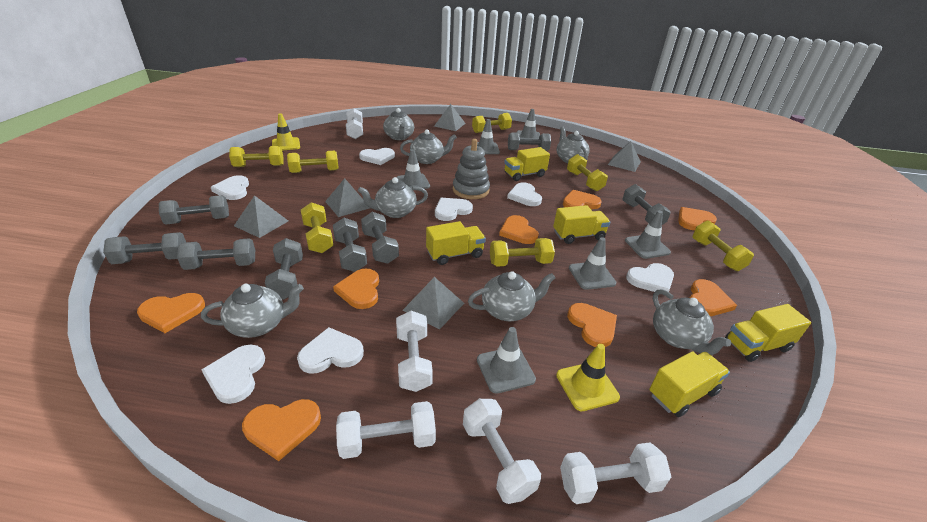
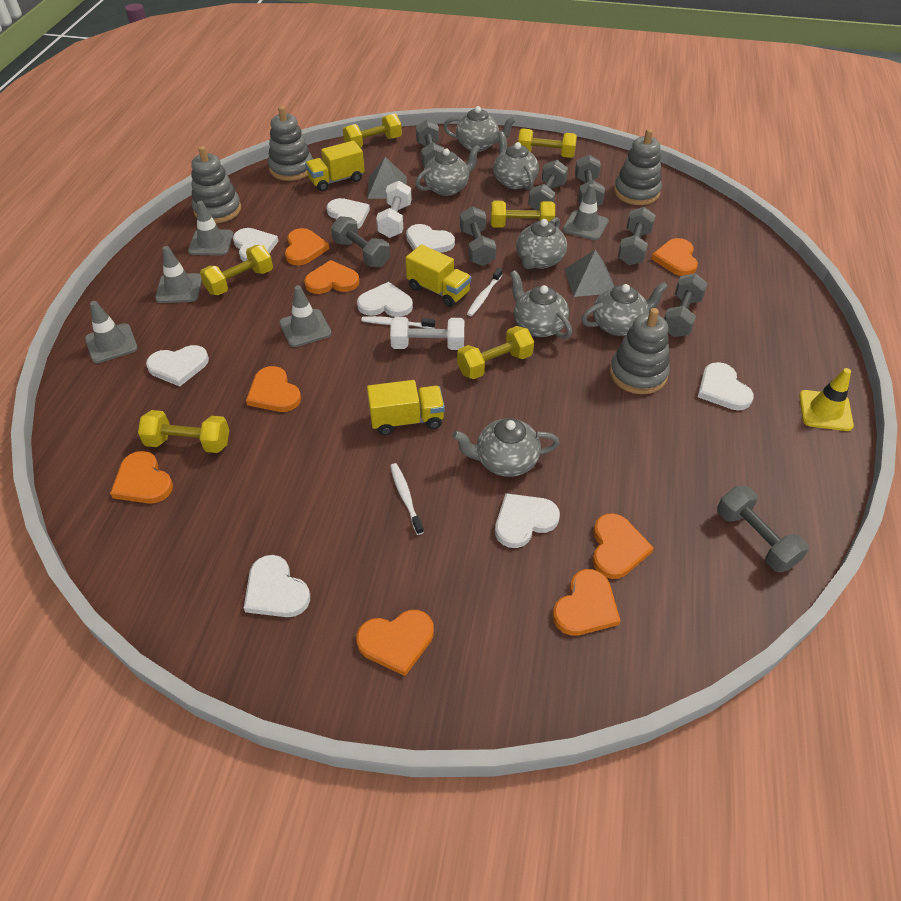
grey pyramid: 5 -> 2
grey stacking toy: 1 -> 4
grey traffic cone: 6 -> 5
white dumbbell: 5 -> 2
white heart: 7 -> 8
white toothbrush: 0 -> 3
yellow dumbbell: 7 -> 6
yellow traffic cone: 2 -> 1
yellow truck: 5 -> 3

